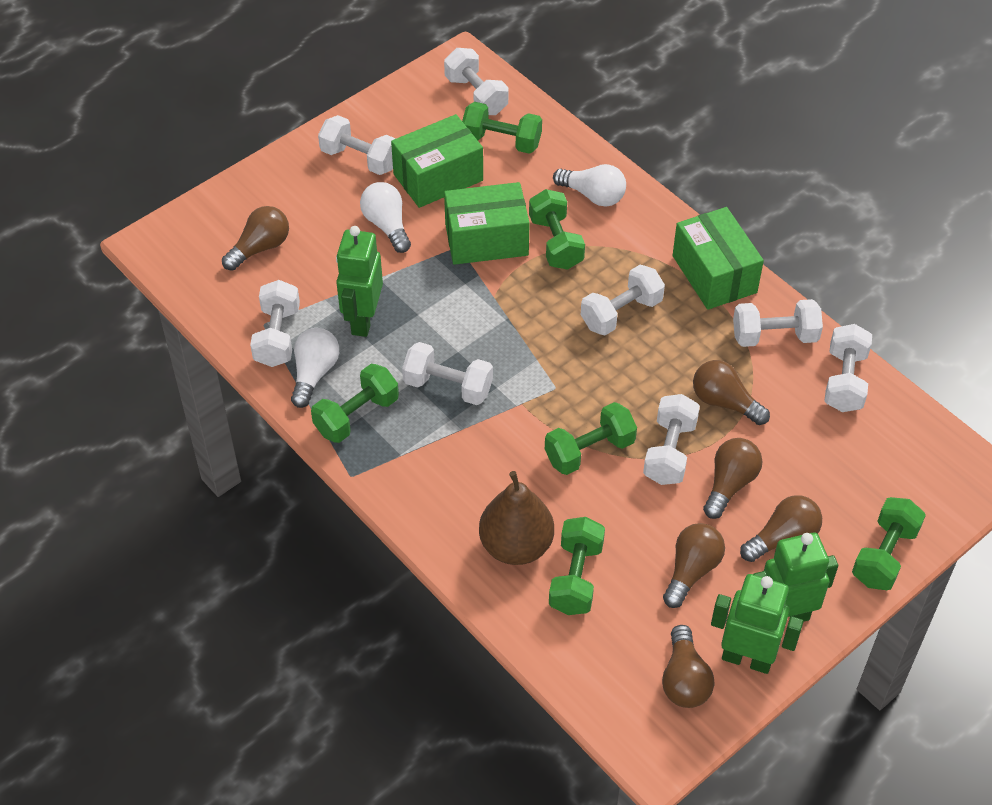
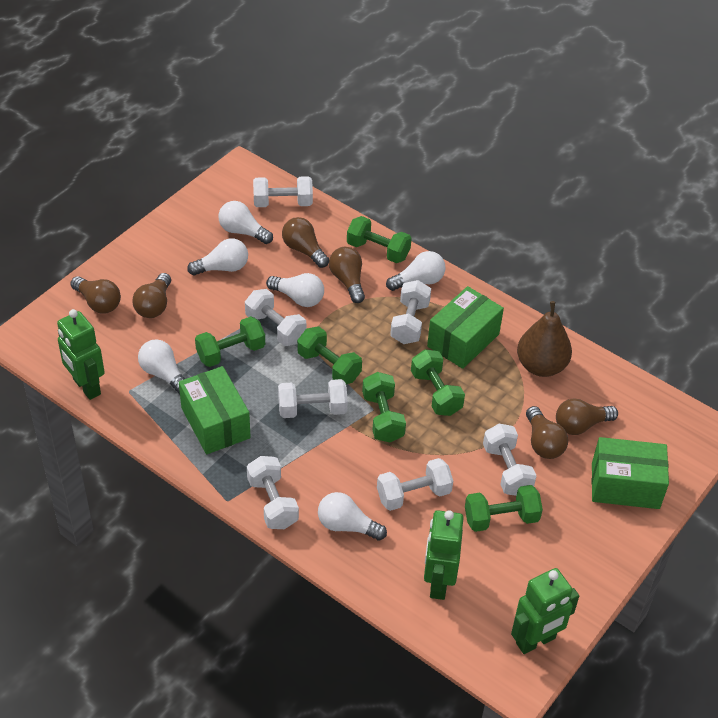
white dumbbell: 8 -> 7
white light bulb: 3 -> 6

